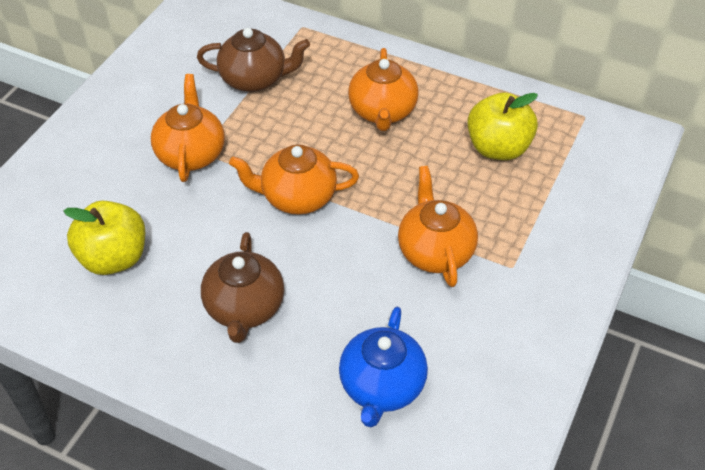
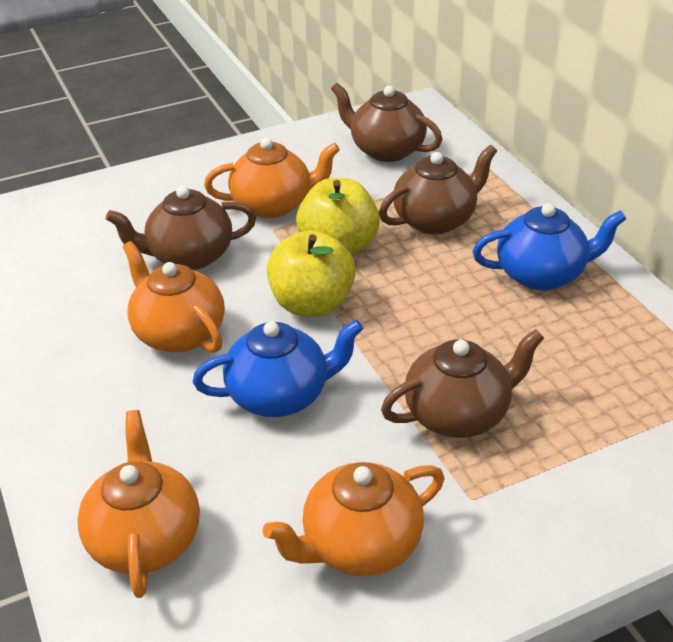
blue teapot: 1 -> 2
brown teapot: 2 -> 4

